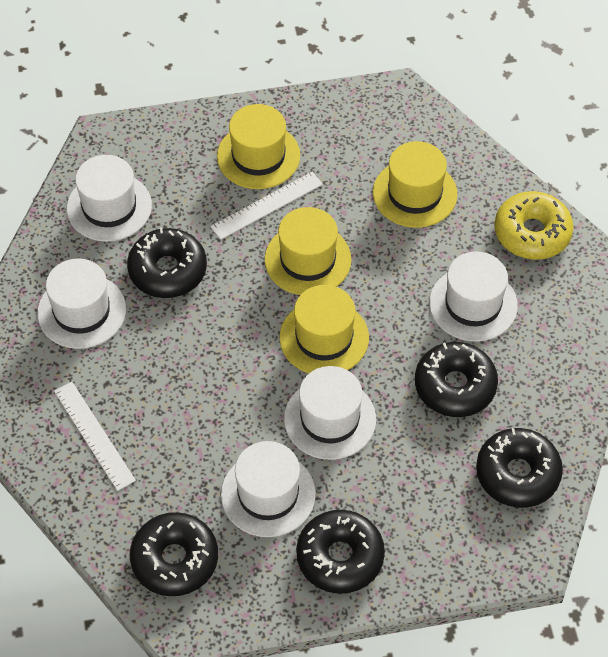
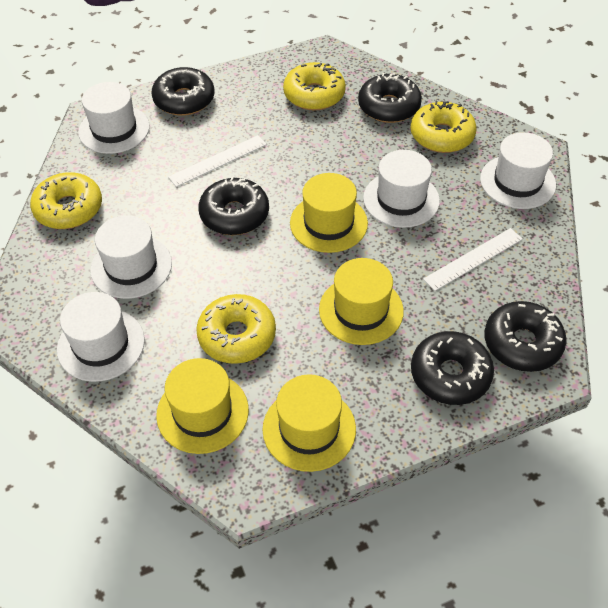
yellow donut: 1 -> 4

